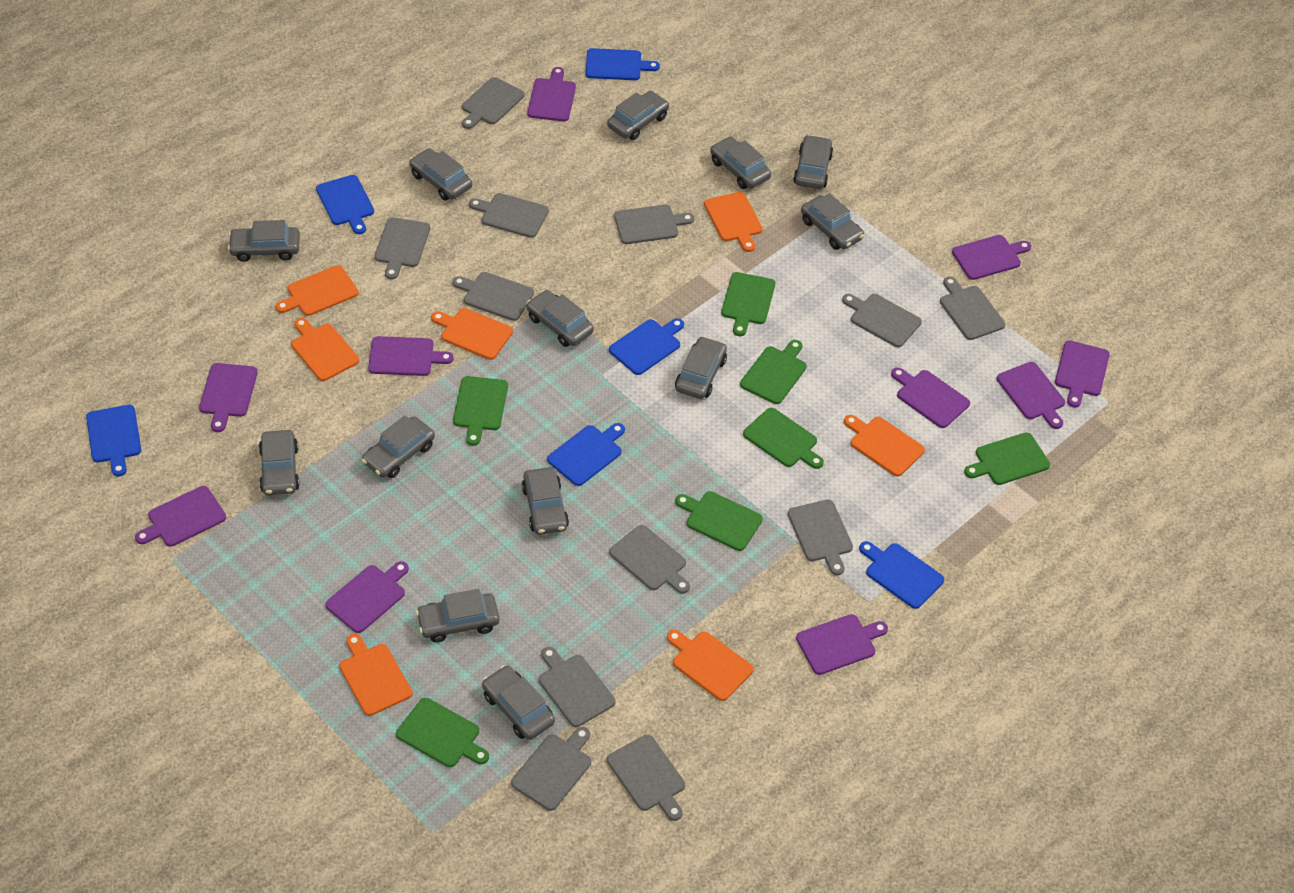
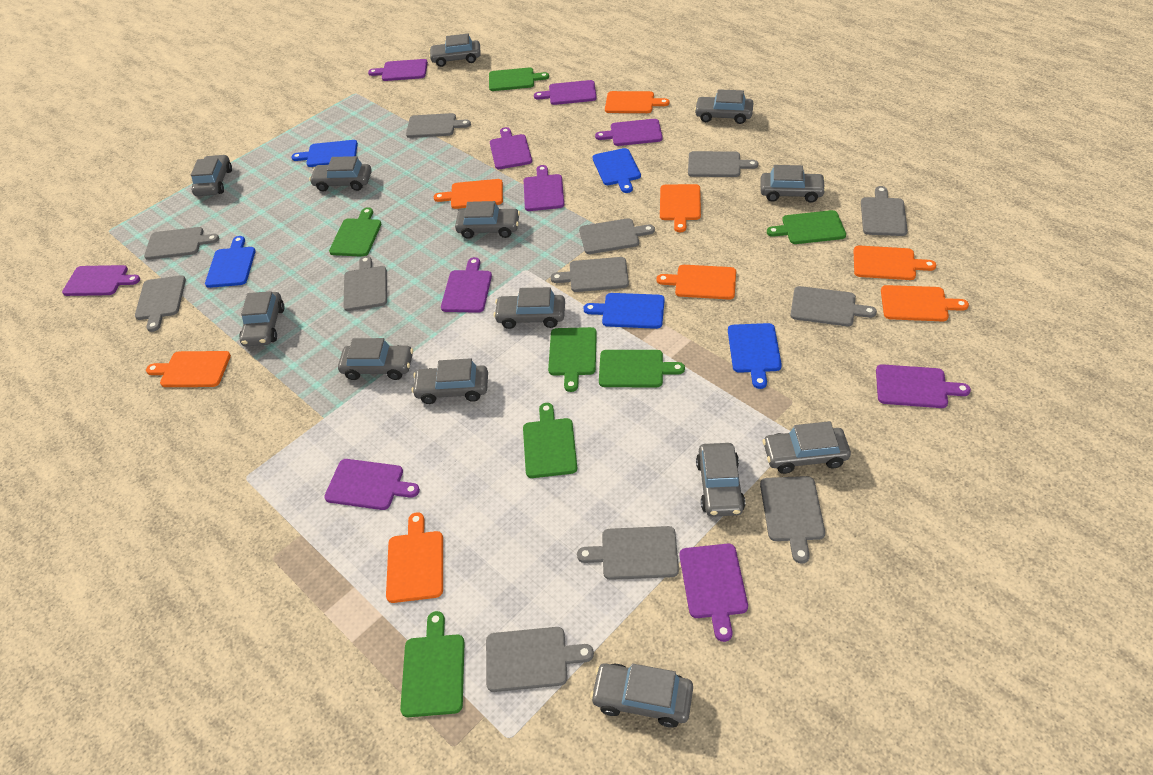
blue cutting board: 6 -> 5
orange cutting board: 7 -> 8

